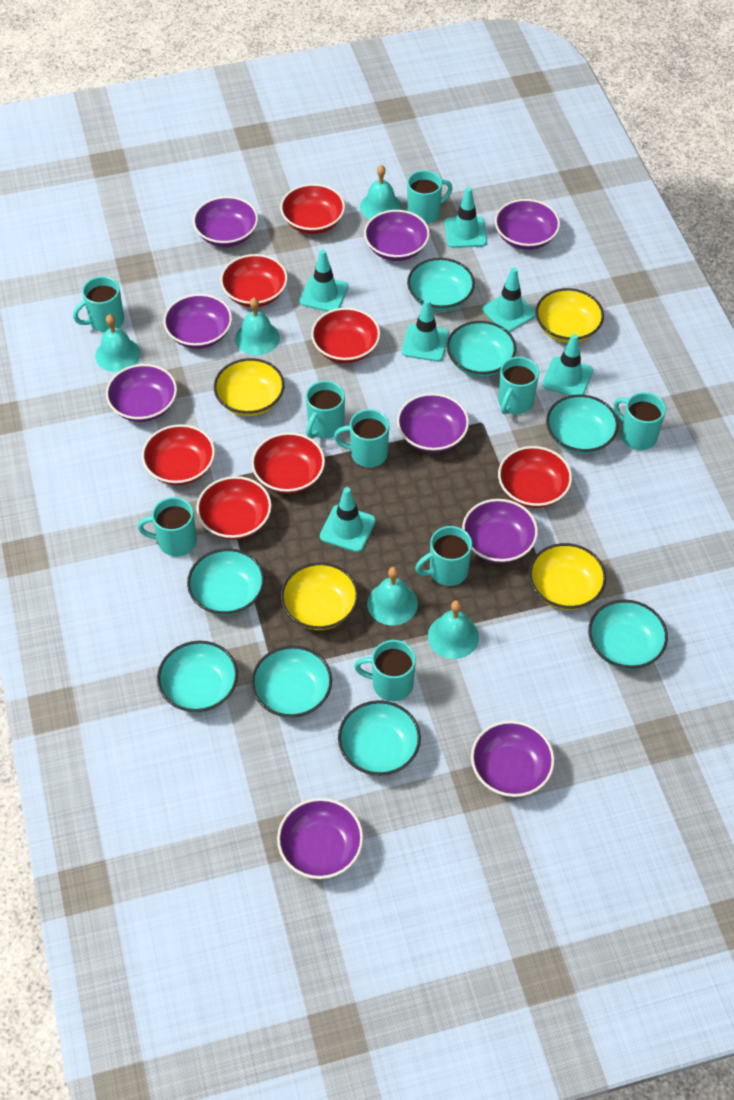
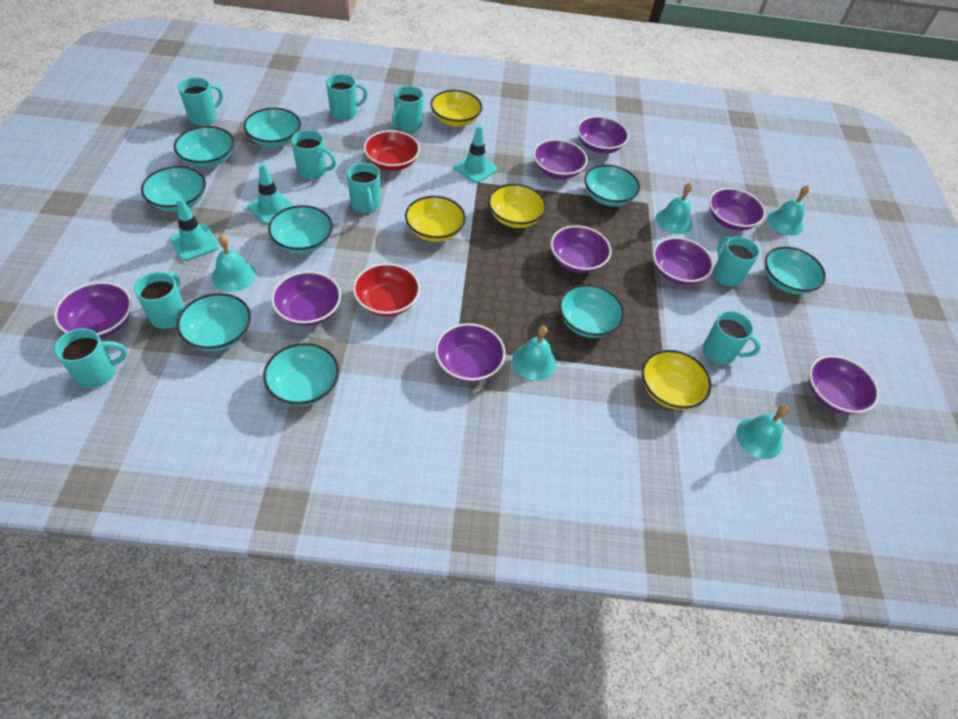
red bowl: 7 -> 2
turquoise bowl: 8 -> 9
turquoise traffic cone: 6 -> 3

